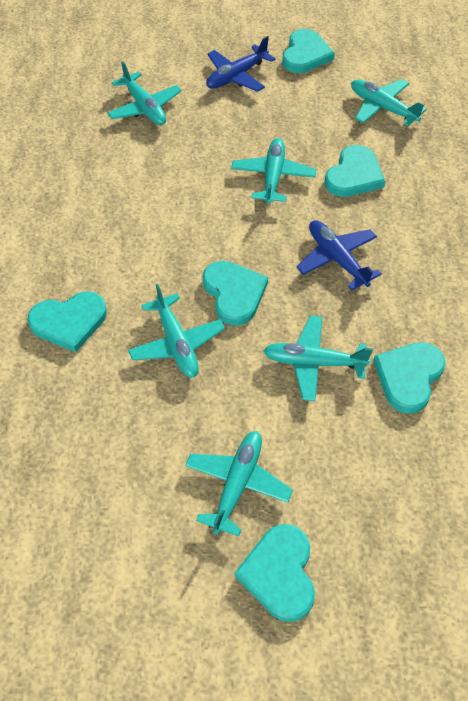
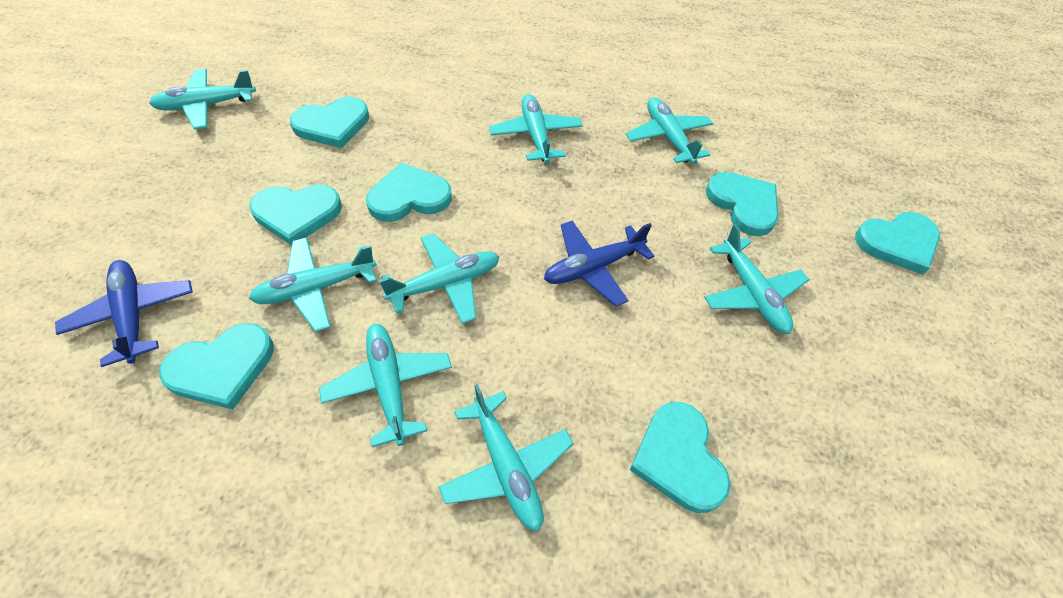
turquoise heart: 6 -> 7
turquoise plane: 6 -> 8

